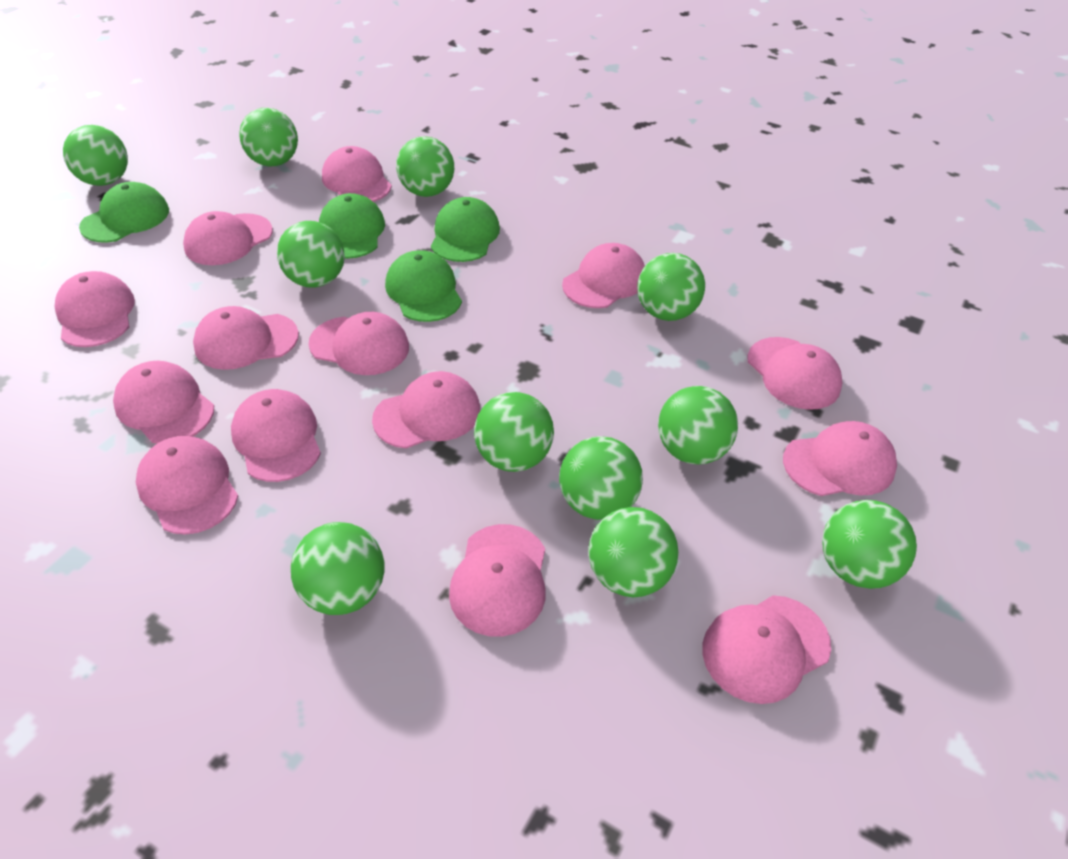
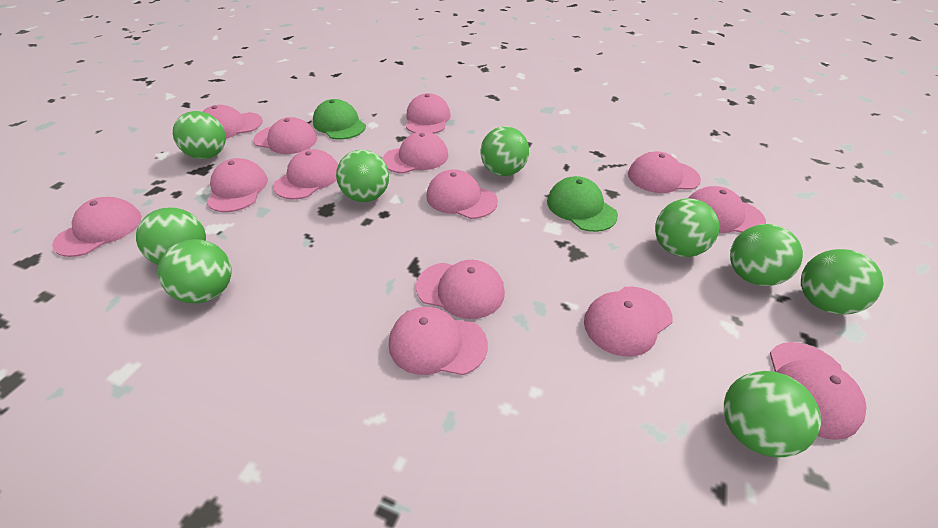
green ball: 11 -> 9
green cap: 4 -> 2

